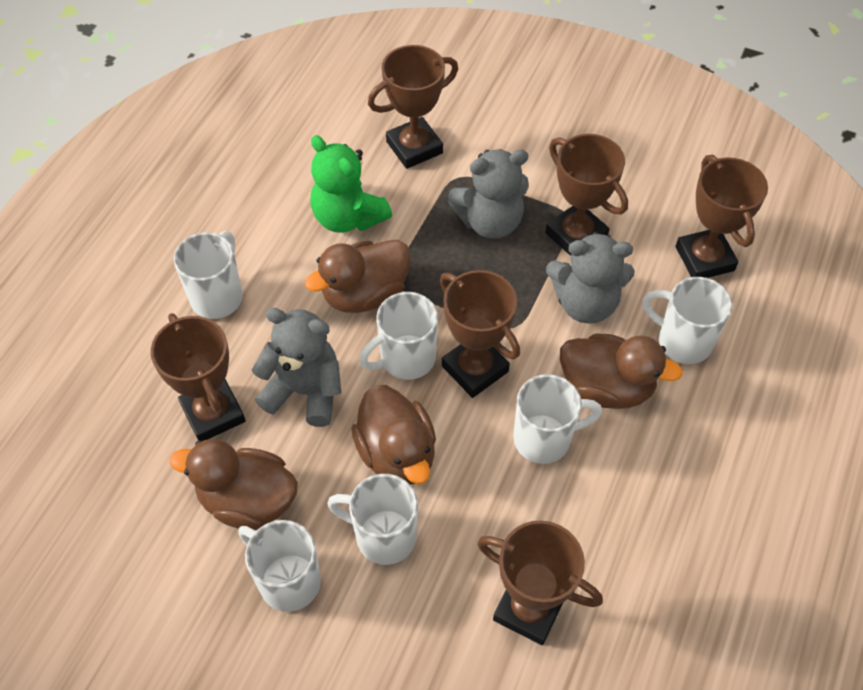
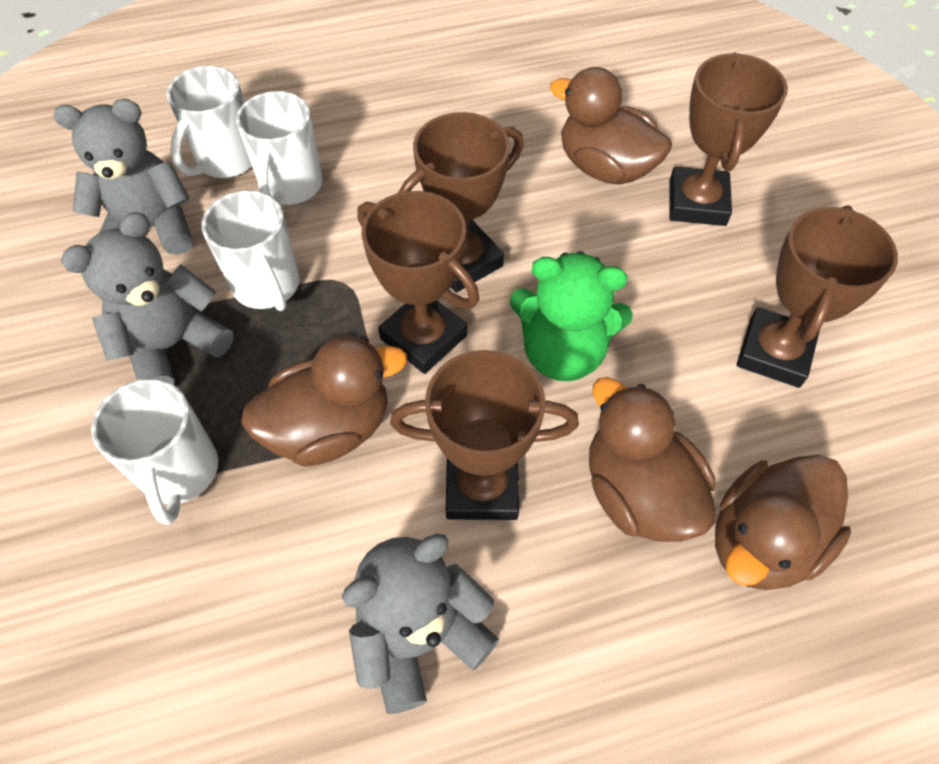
brown trophy: 6 -> 5
white mug: 6 -> 4

